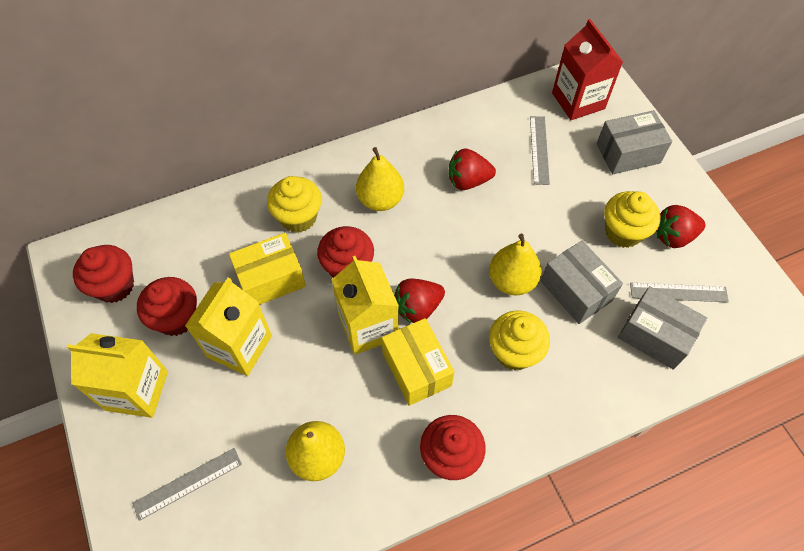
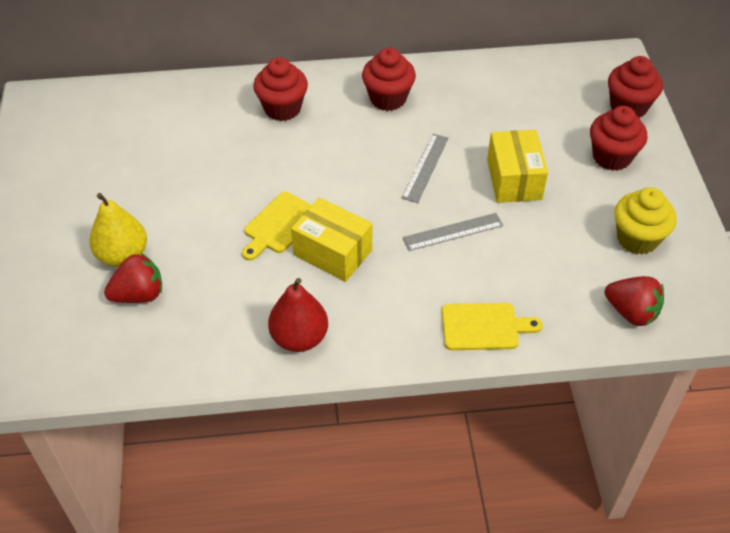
grey box: 3 -> 0
grey ruler: 3 -> 2
red carton: 1 -> 0
red pear: 0 -> 1
red strawberry: 3 -> 2
yellow carton: 3 -> 0
yellow cupcake: 3 -> 1
yellow cutting board: 0 -> 2
yellow pear: 3 -> 1

